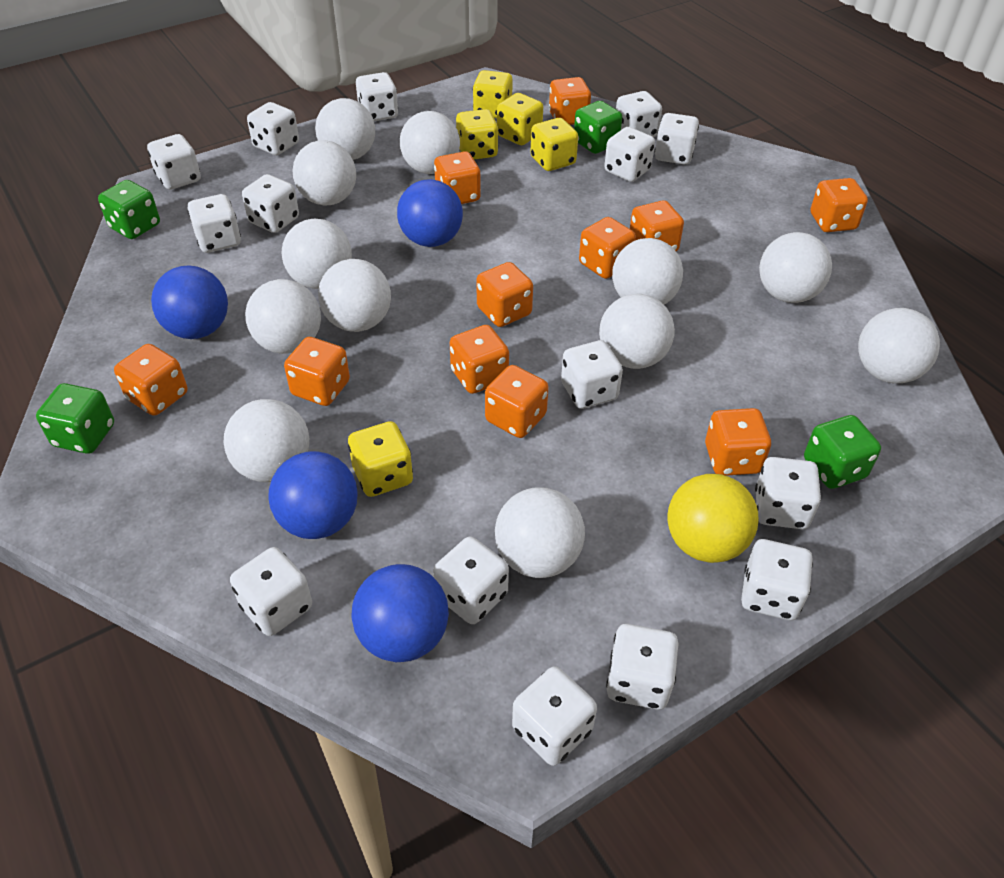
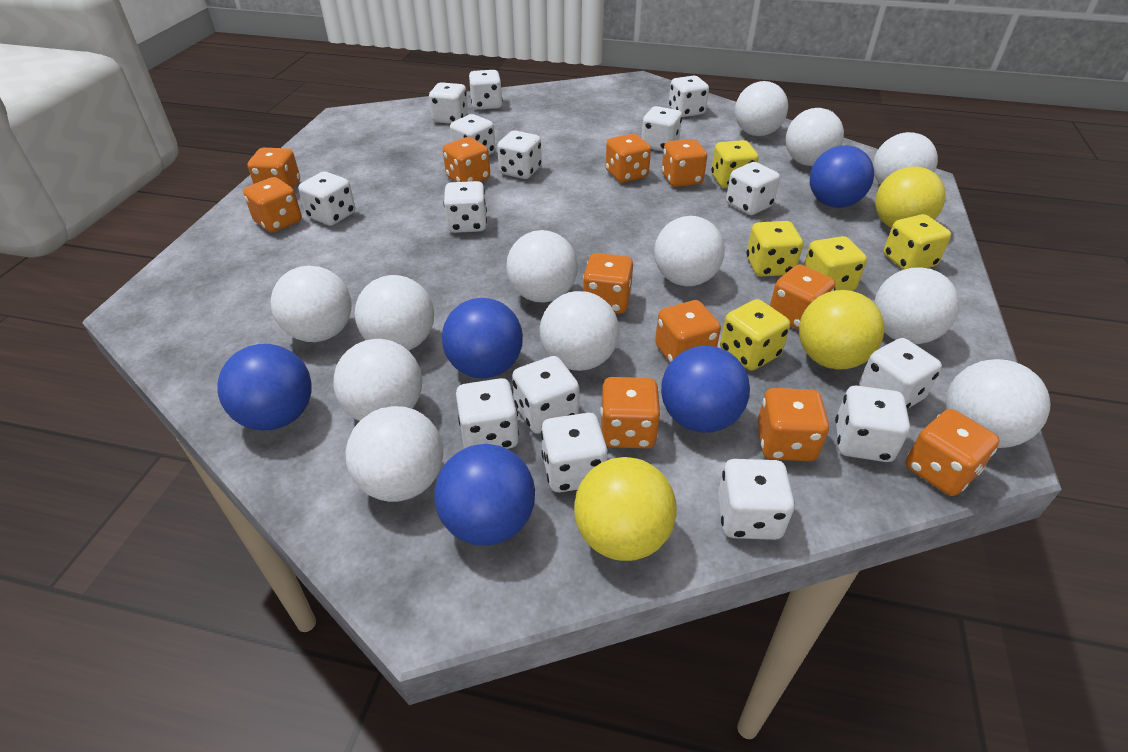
blue ball: 4 -> 5
green dice: 4 -> 0
yellow ball: 1 -> 3

